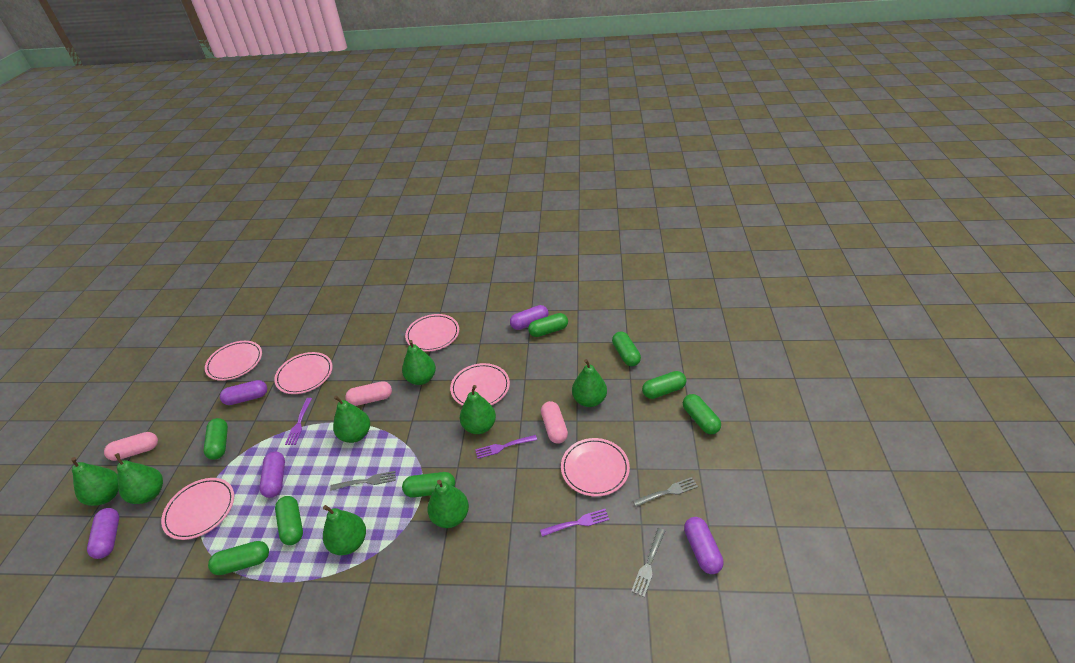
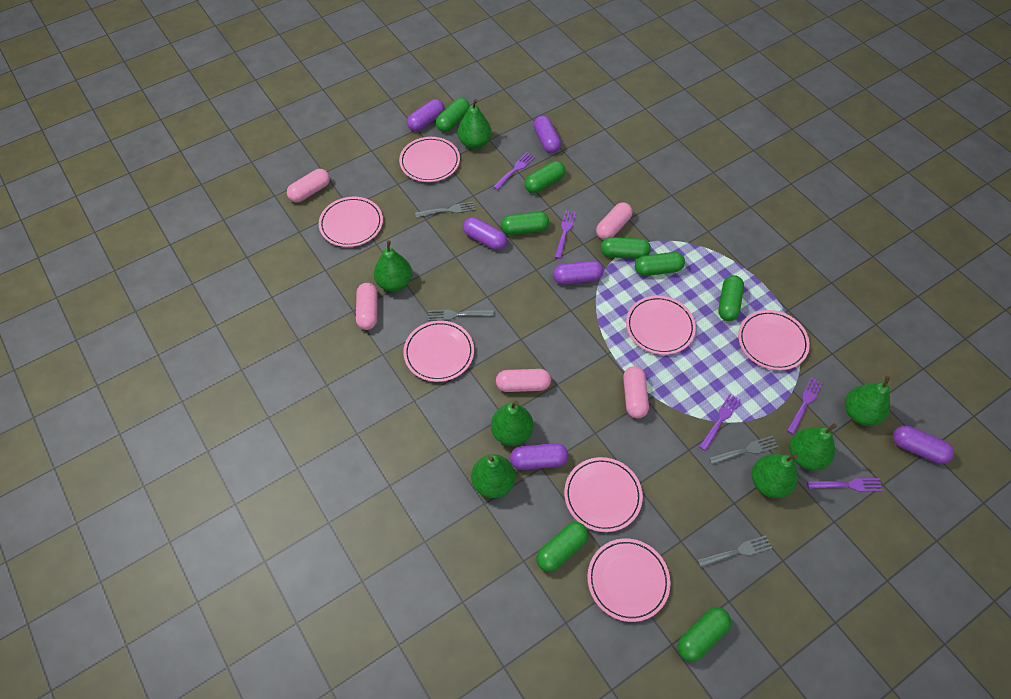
green pear: 8 -> 7
grey fork: 3 -> 4
pink capsule: 3 -> 5
pink plate: 6 -> 7
purple capsule: 5 -> 6
purple fork: 3 -> 5

